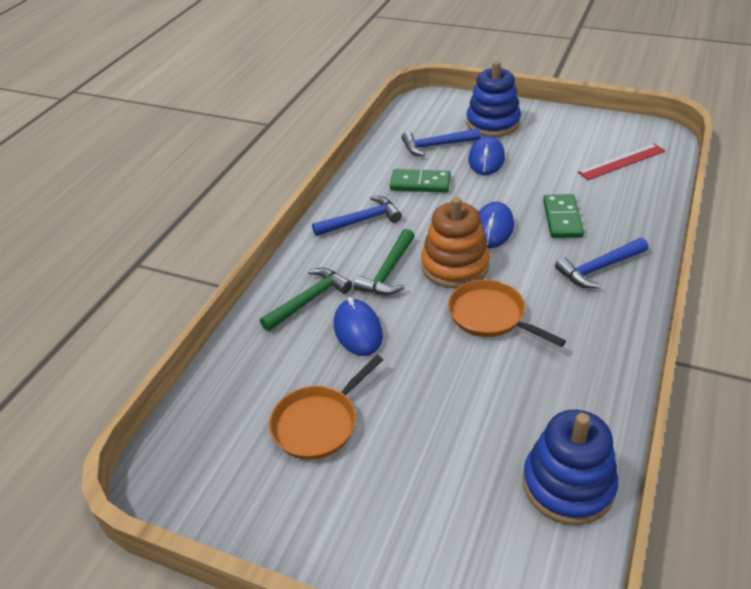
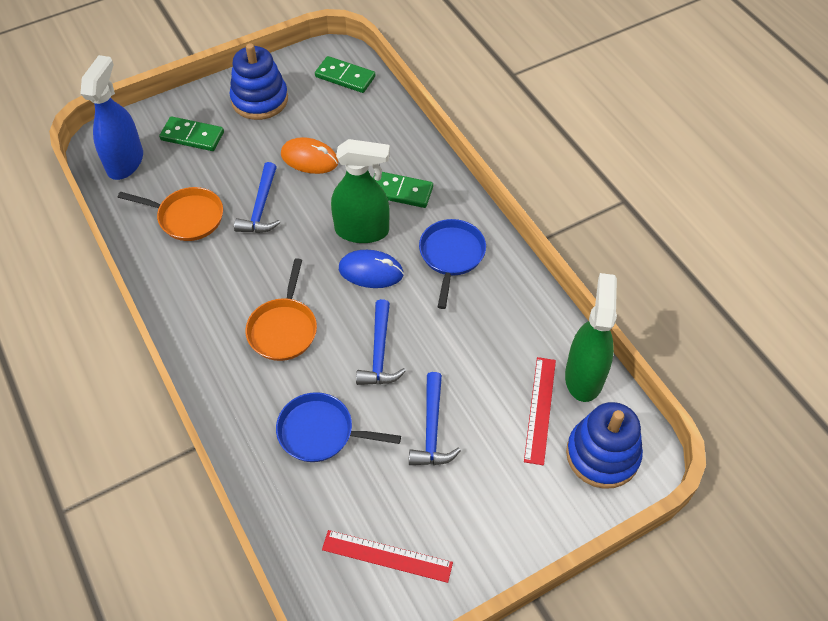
blue mouse: 3 -> 1
blue pan: 0 -> 2
blue spray bottle: 0 -> 1
green domino: 2 -> 3
green hammer: 2 -> 0
green spray bottle: 0 -> 2
orange mouse: 0 -> 1
orange stacking toy: 1 -> 0
red ruler: 1 -> 2

